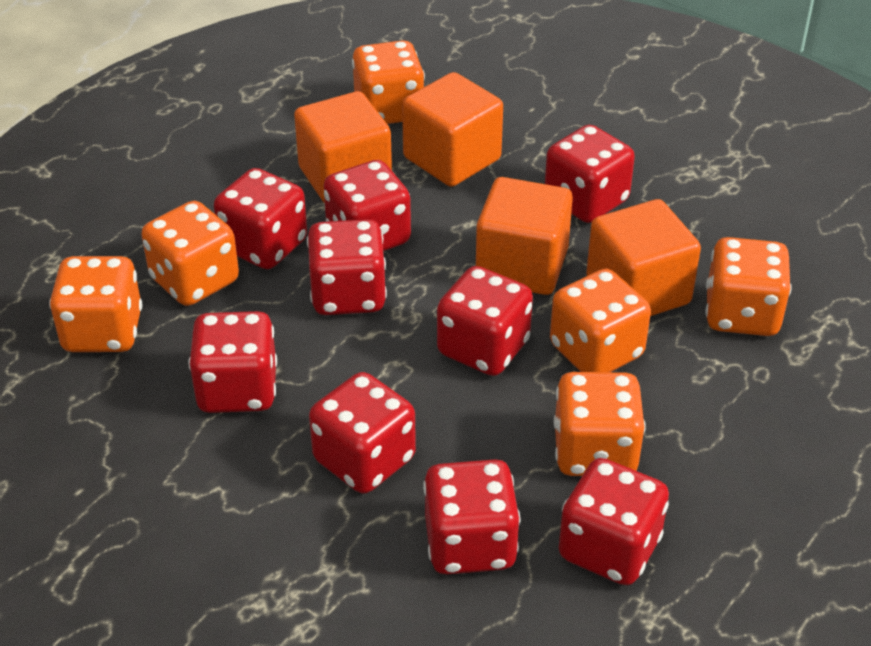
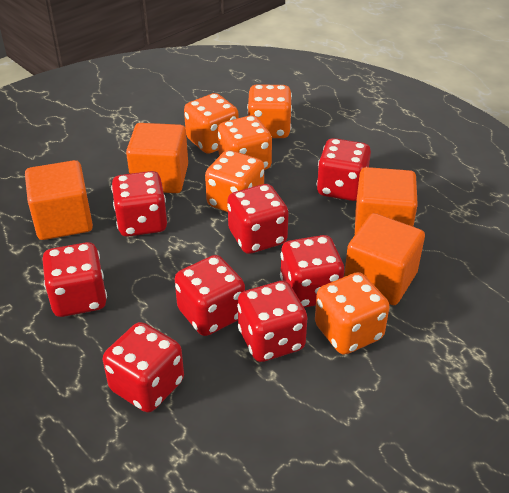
orange dice: 6 -> 5
red dice: 9 -> 8

